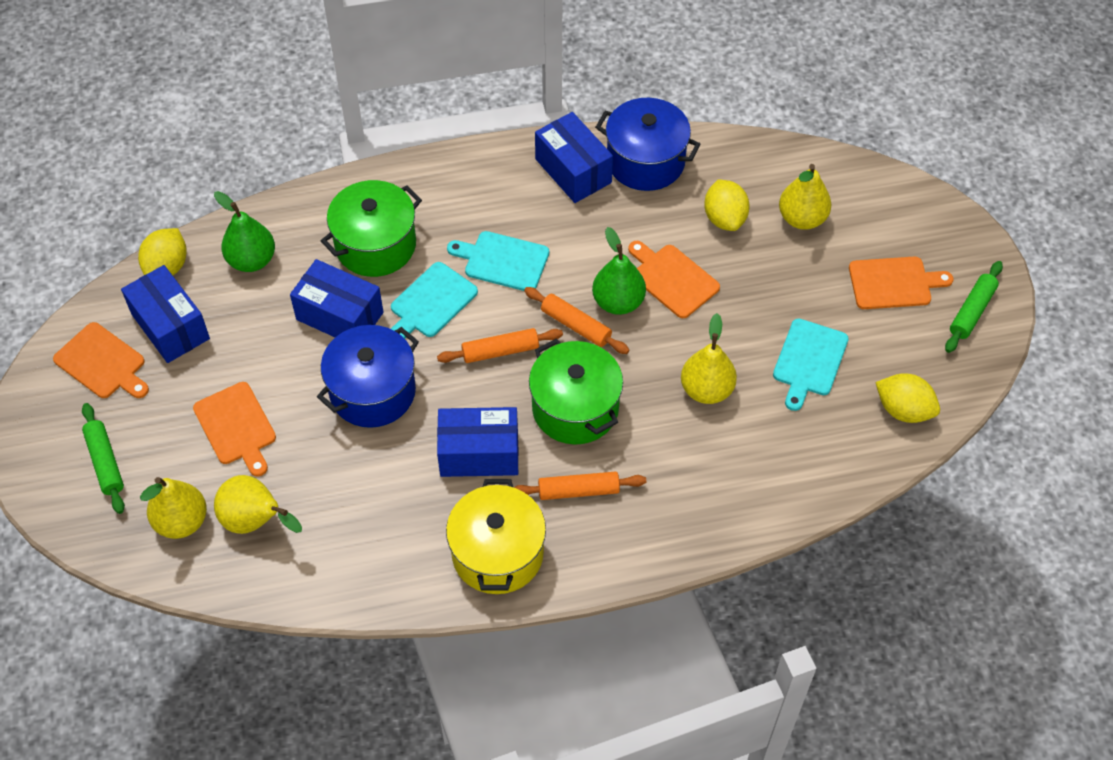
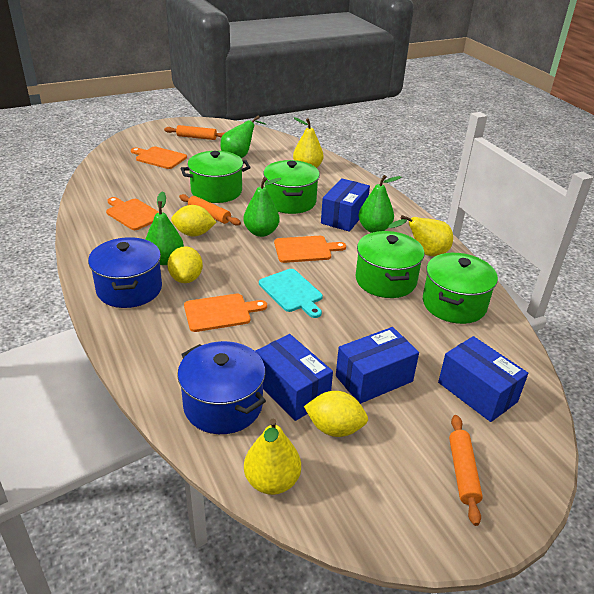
green pear: 2 -> 4
green pot: 2 -> 4
green rolling pin: 2 -> 0
turquoise cutting board: 3 -> 1
yellow pear: 4 -> 3
yellow pot: 1 -> 0

